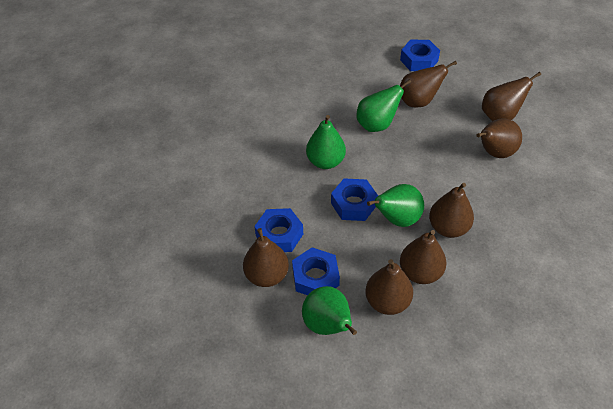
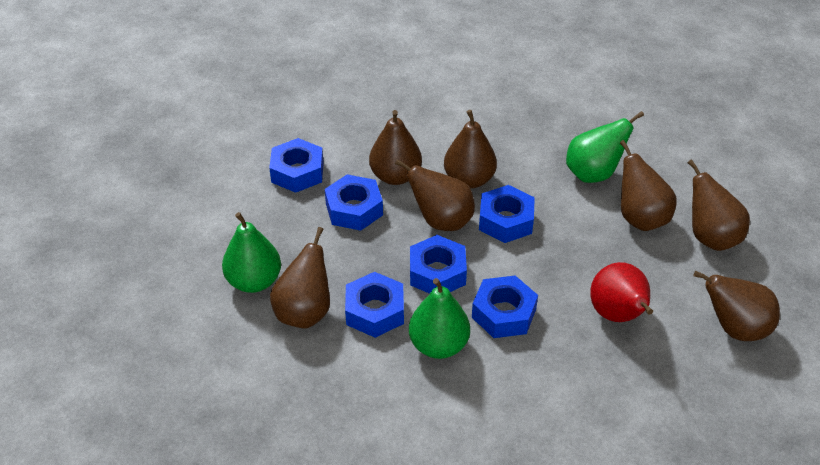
blue nut: 4 -> 6
green pear: 4 -> 3
red pear: 0 -> 1

